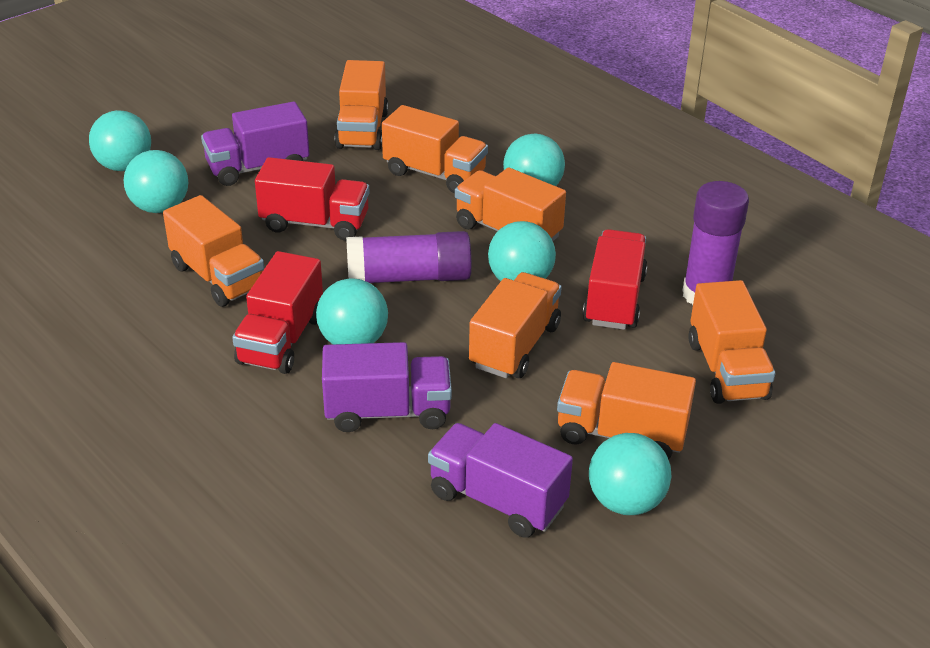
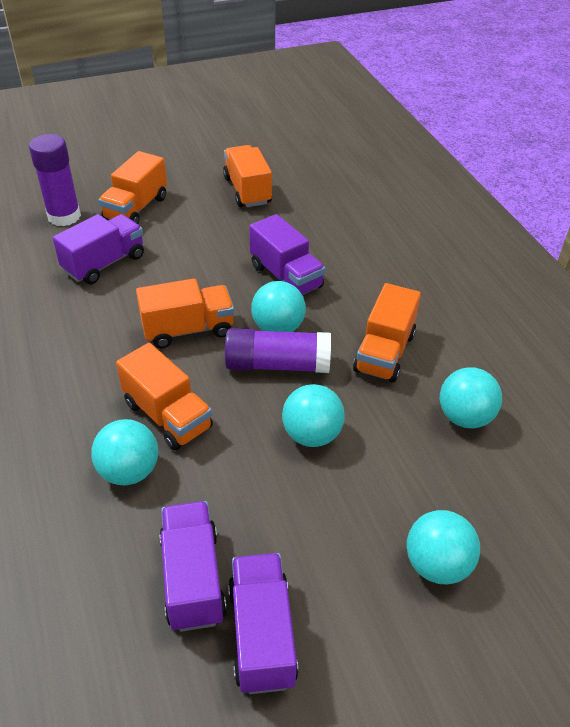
orange truck: 7 -> 5
purple truck: 3 -> 4
red truck: 3 -> 0
turquoise ball: 6 -> 5

